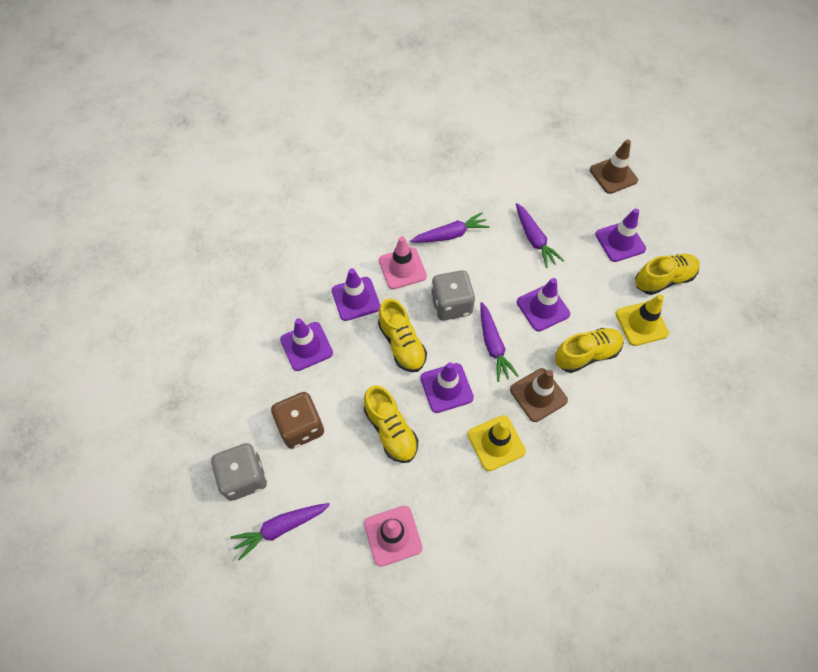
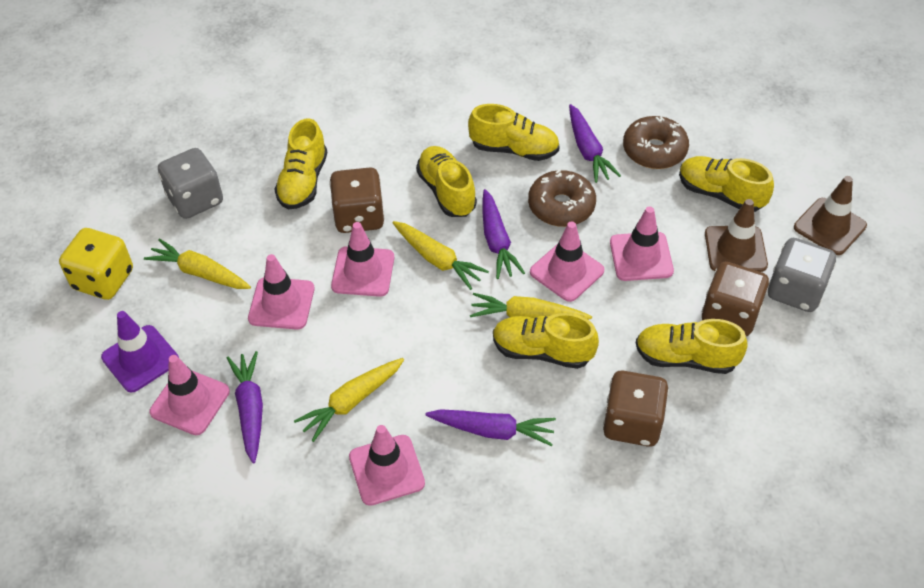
brown dice: 1 -> 3
brown donut: 0 -> 2
pink traffic cone: 2 -> 6
purple traffic cone: 5 -> 1
yellow carrot: 0 -> 4
yellow dice: 0 -> 1
yellow shoe: 4 -> 6
yellow traffic cone: 2 -> 0

